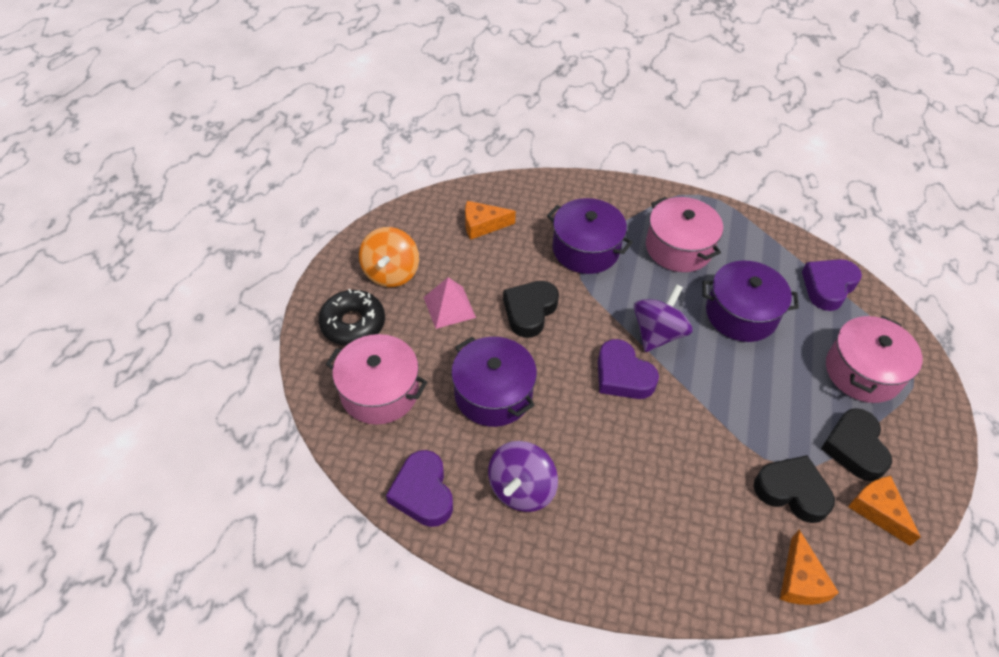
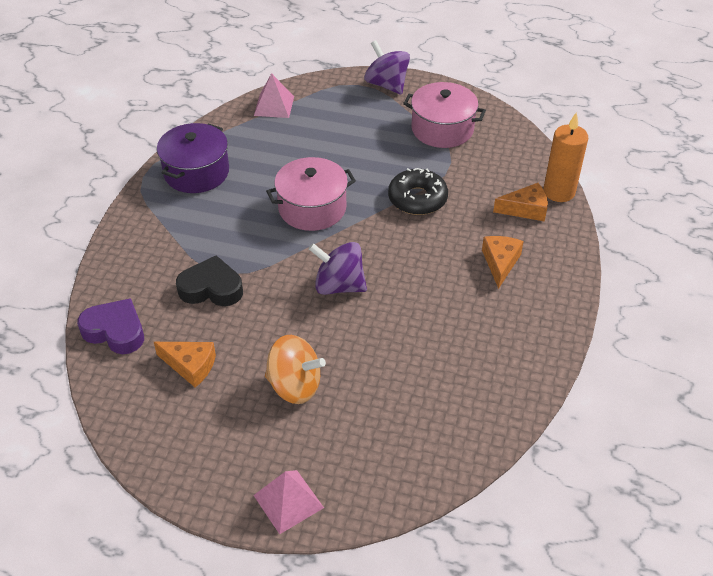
black heart: 3 -> 1
orange candle: 0 -> 1
pink pot: 3 -> 2
pink pyramid: 1 -> 2
purple heart: 3 -> 1
purple pot: 3 -> 1

